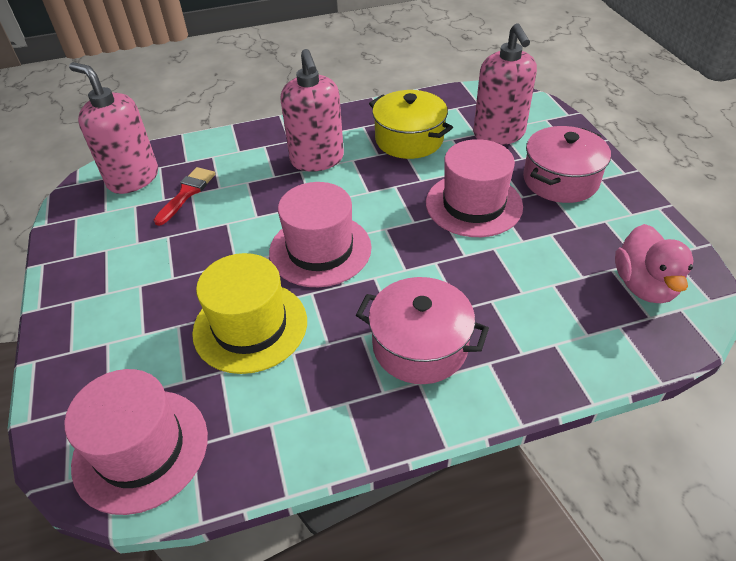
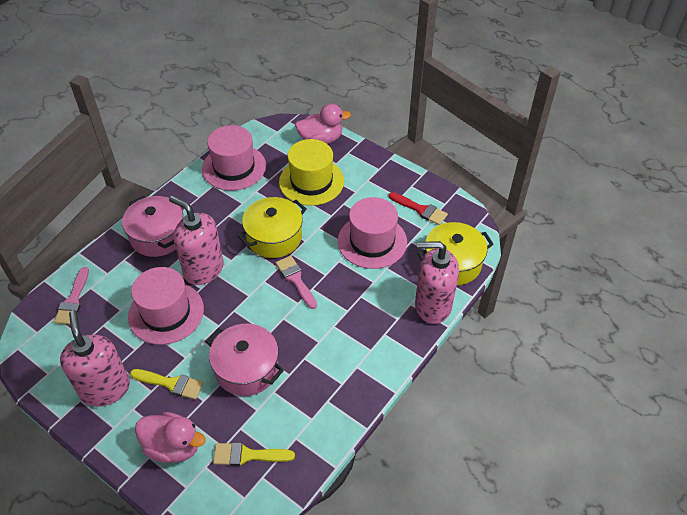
pink brush: 0 -> 2
pink duck: 1 -> 2
yellow brush: 0 -> 2
yellow pot: 1 -> 2

